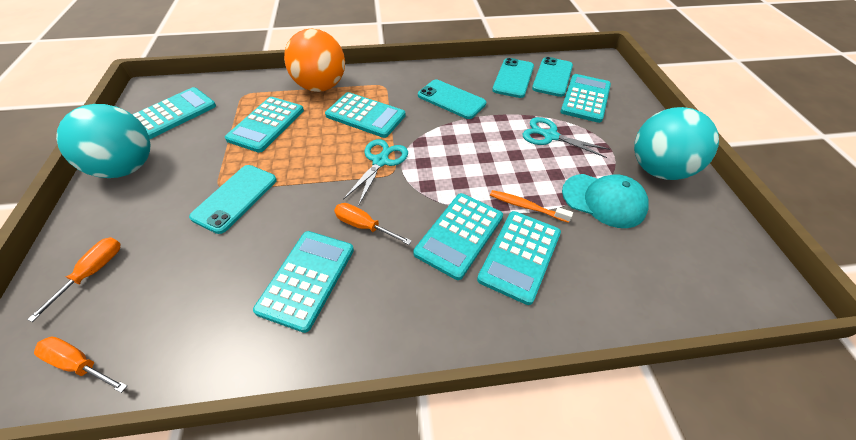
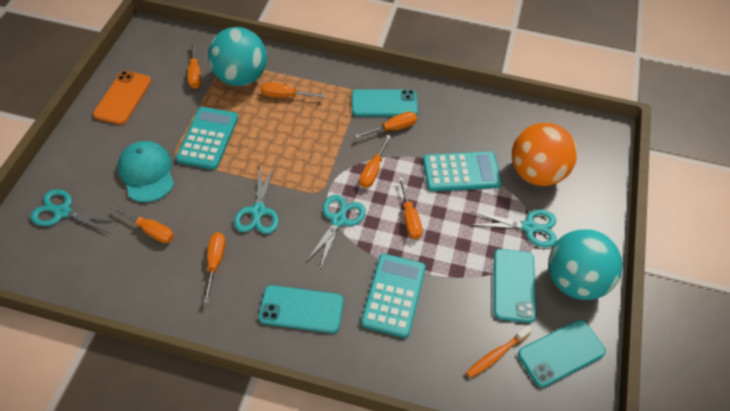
orange phone: 0 -> 1
orange screwdriver: 3 -> 7
turquoise calculator: 7 -> 3
turquoise scissors: 2 -> 4

